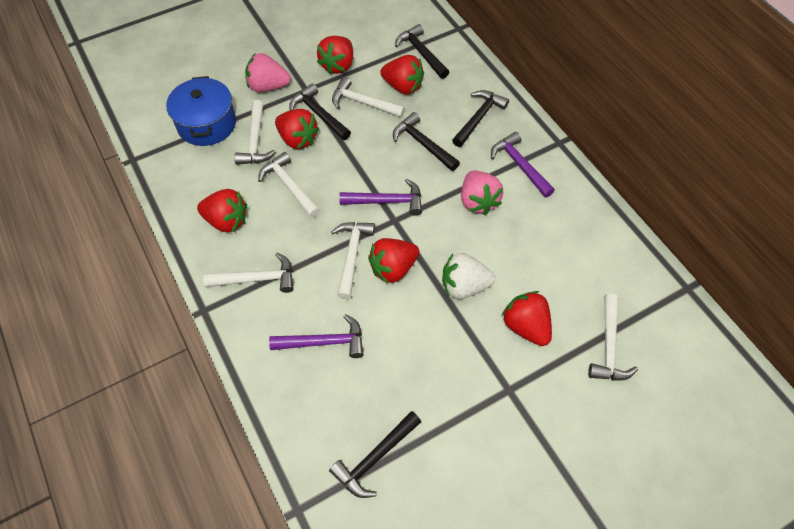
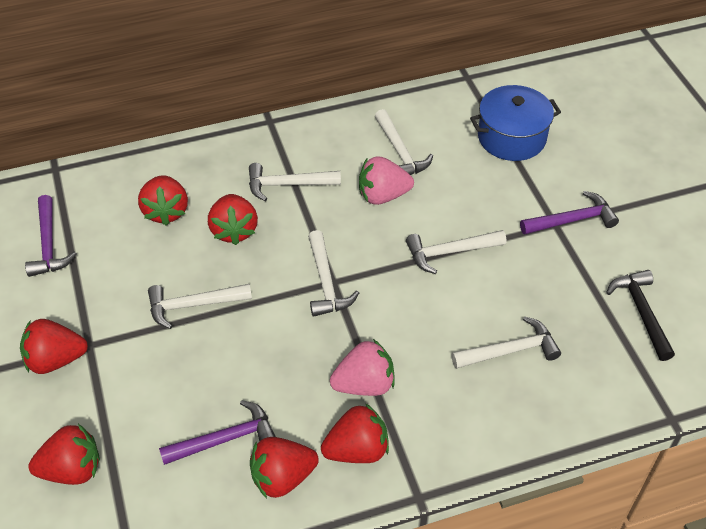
black hammer: 5 -> 1
white strawberry: 1 -> 0

